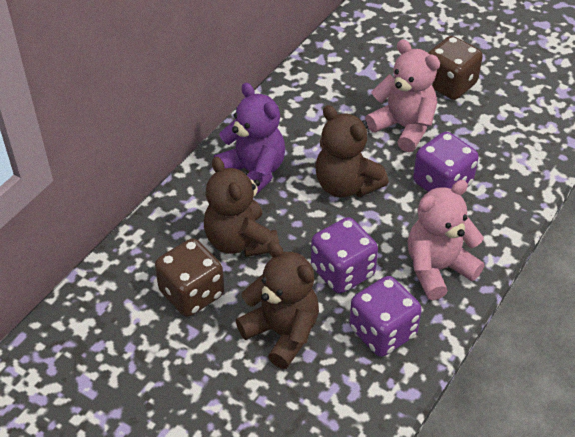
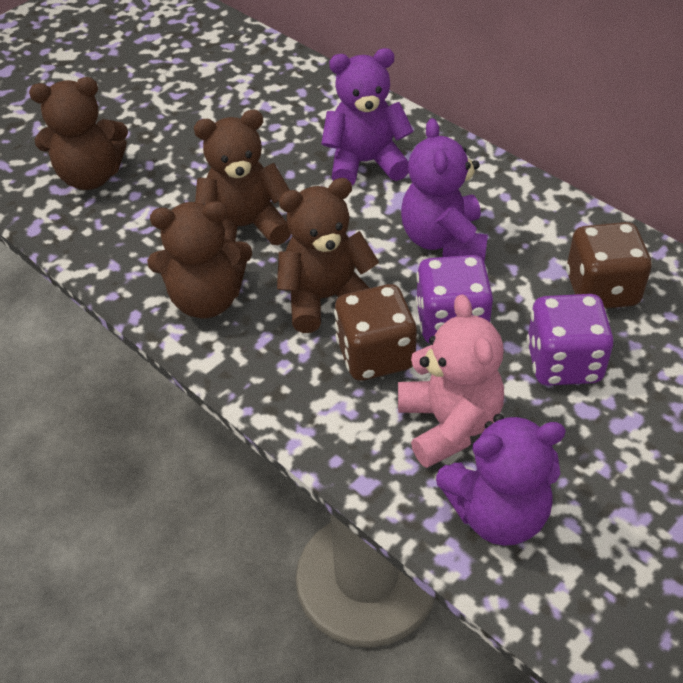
brown teddy bear: 3 -> 4
pink teddy bear: 2 -> 1
purple dice: 3 -> 2
purple teddy bear: 1 -> 3

